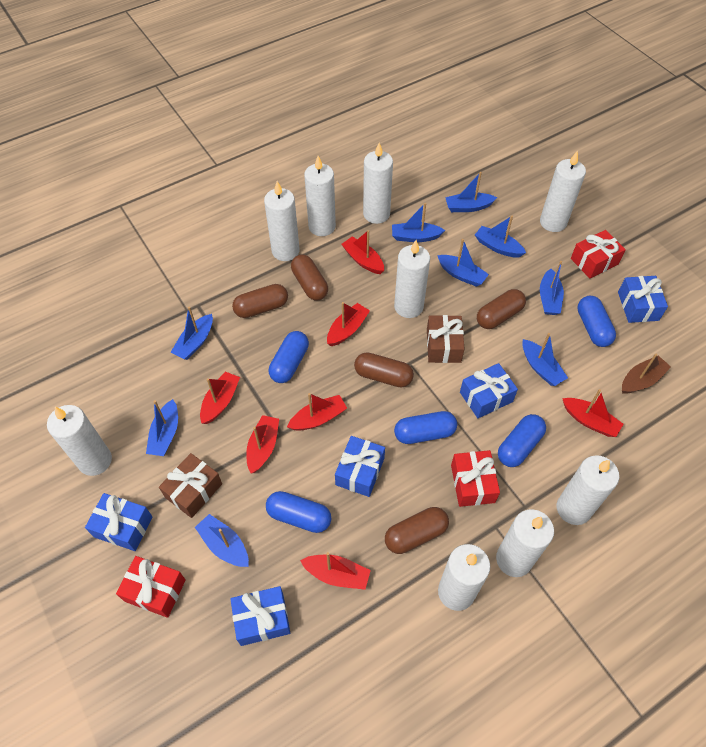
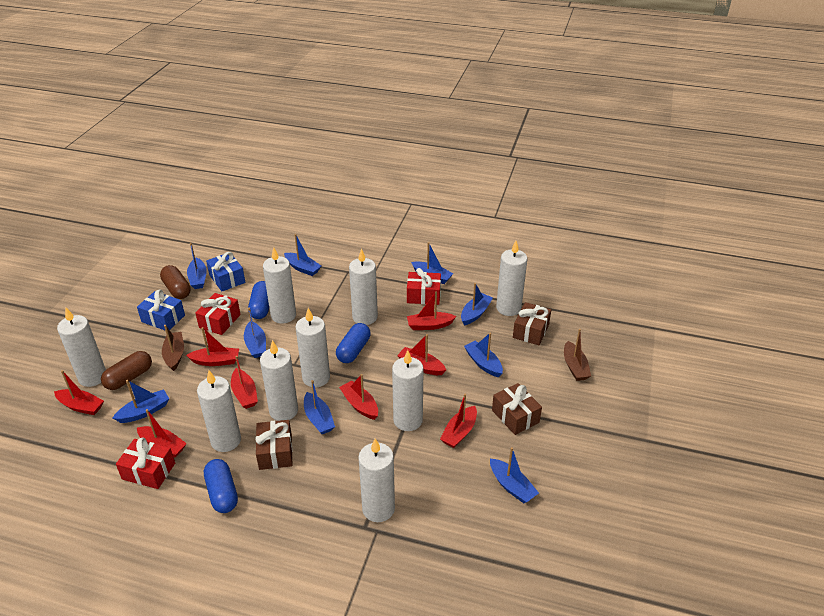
blue capsule: 5 -> 3
blue gift: 5 -> 2
brown boat: 1 -> 2
brown capsule: 5 -> 2
brown gift: 2 -> 3
red boat: 7 -> 8

